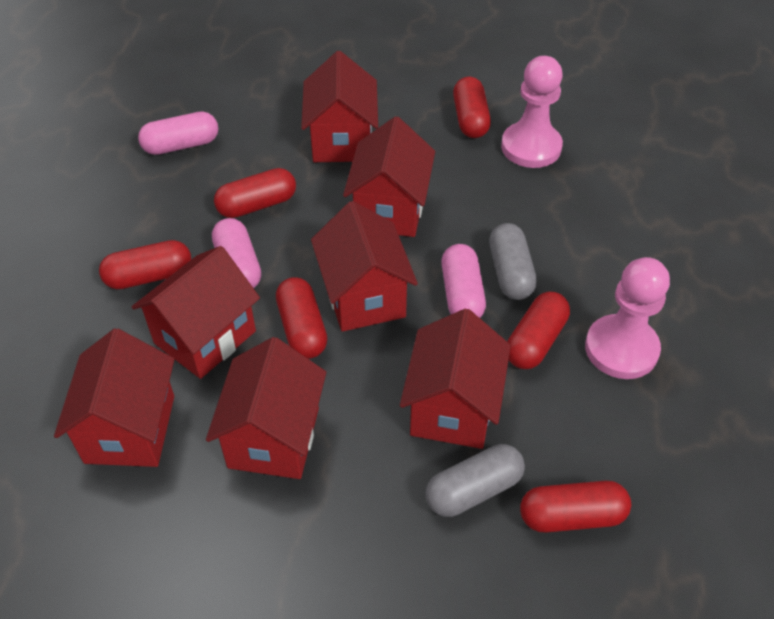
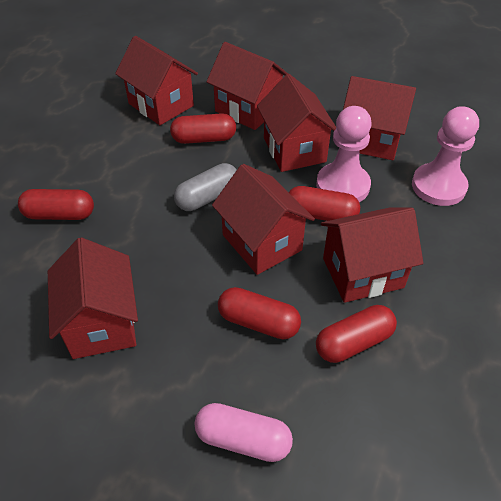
grey capsule: 2 -> 1
pink capsule: 3 -> 1
red capsule: 6 -> 5

